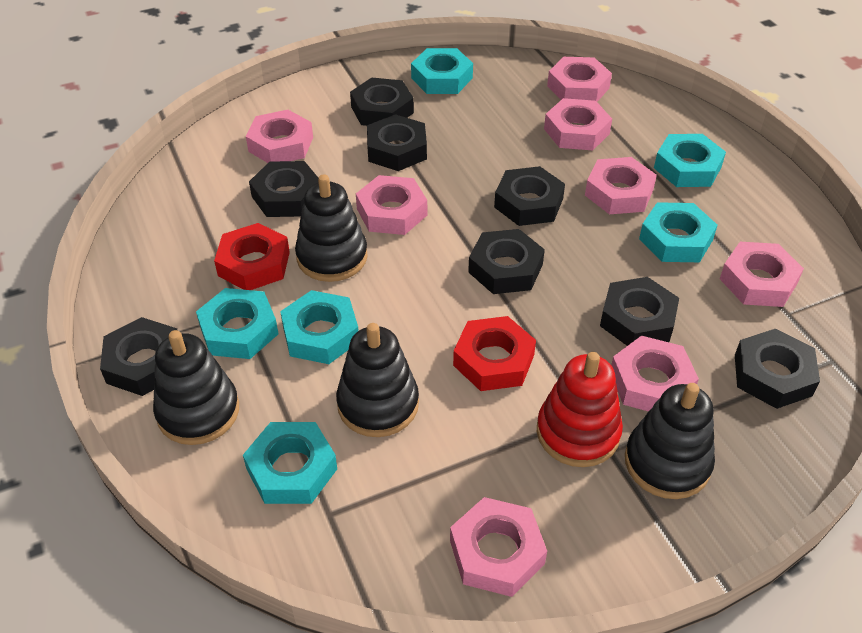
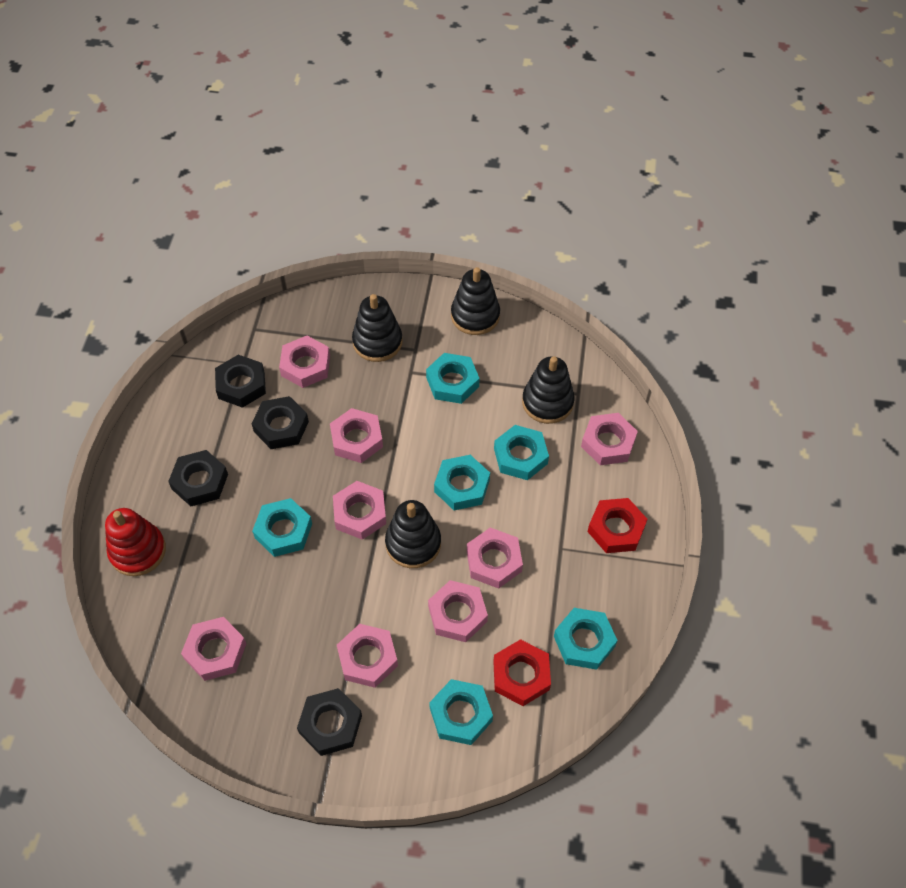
black nut: 8 -> 4

